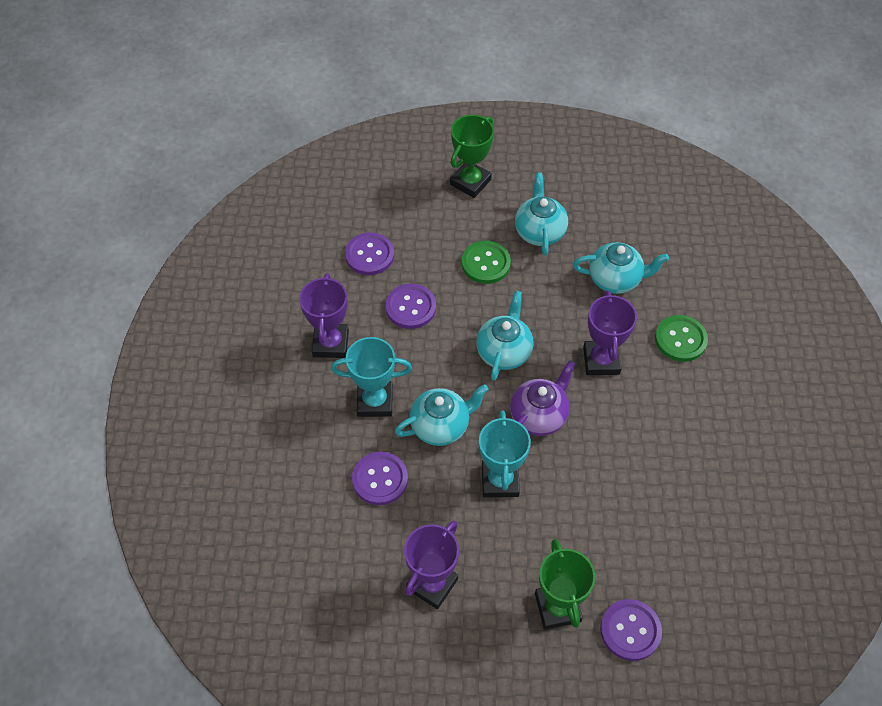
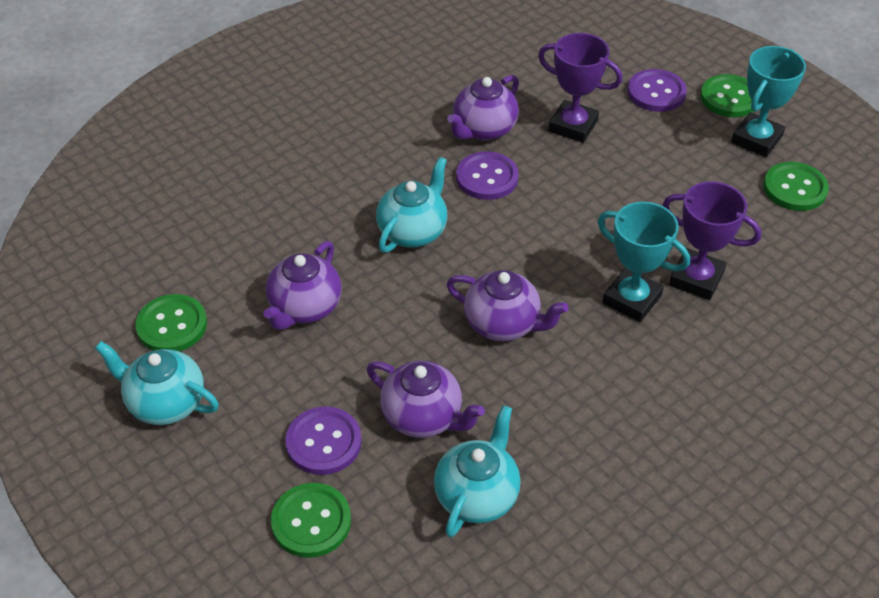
green button: 2 -> 4
green trophy: 2 -> 0
purple button: 4 -> 3
purple teapot: 1 -> 4
purple trophy: 3 -> 2
turquoise teapot: 4 -> 3

